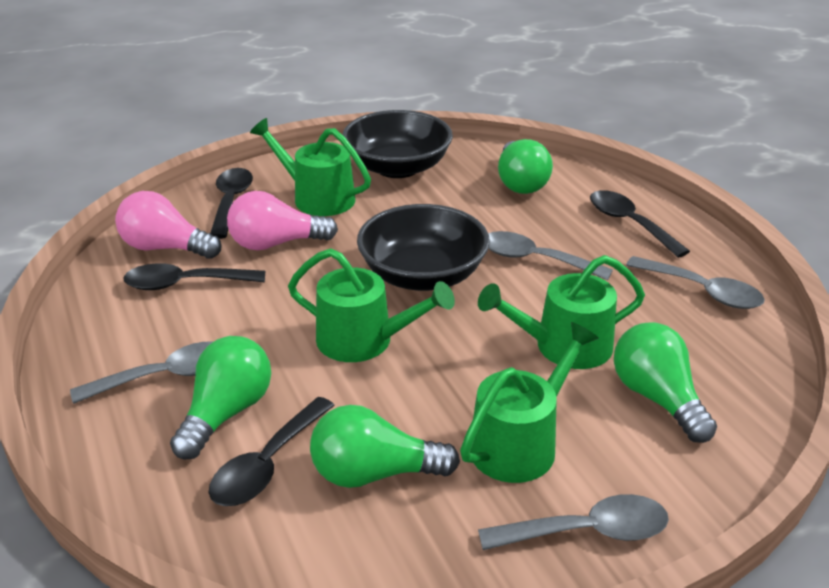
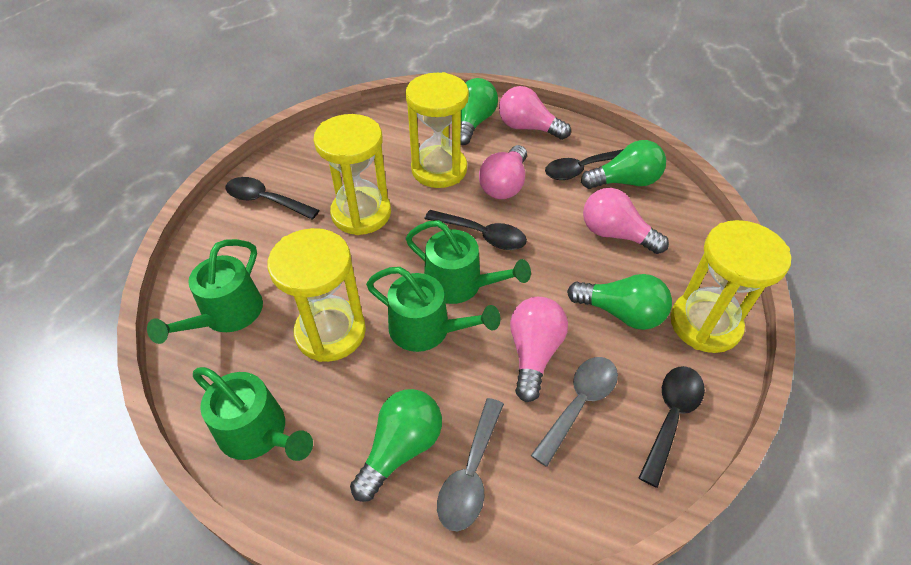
black bowl: 2 -> 0
grey spoon: 4 -> 2
pink light bulb: 2 -> 4
yellow hourglass: 0 -> 4

